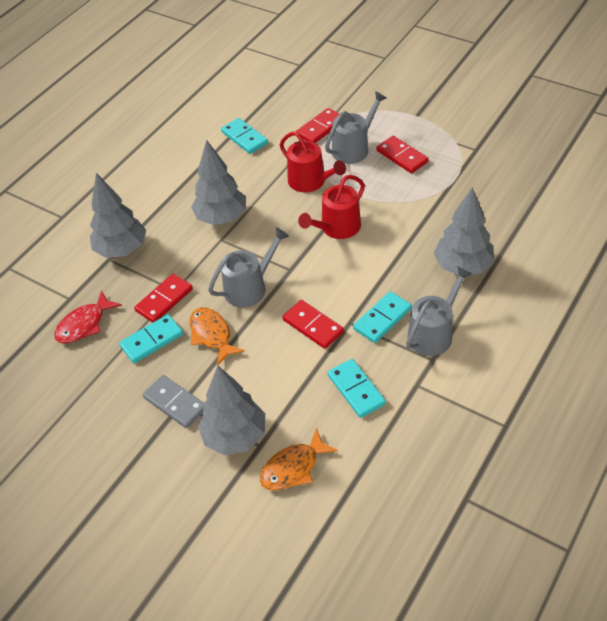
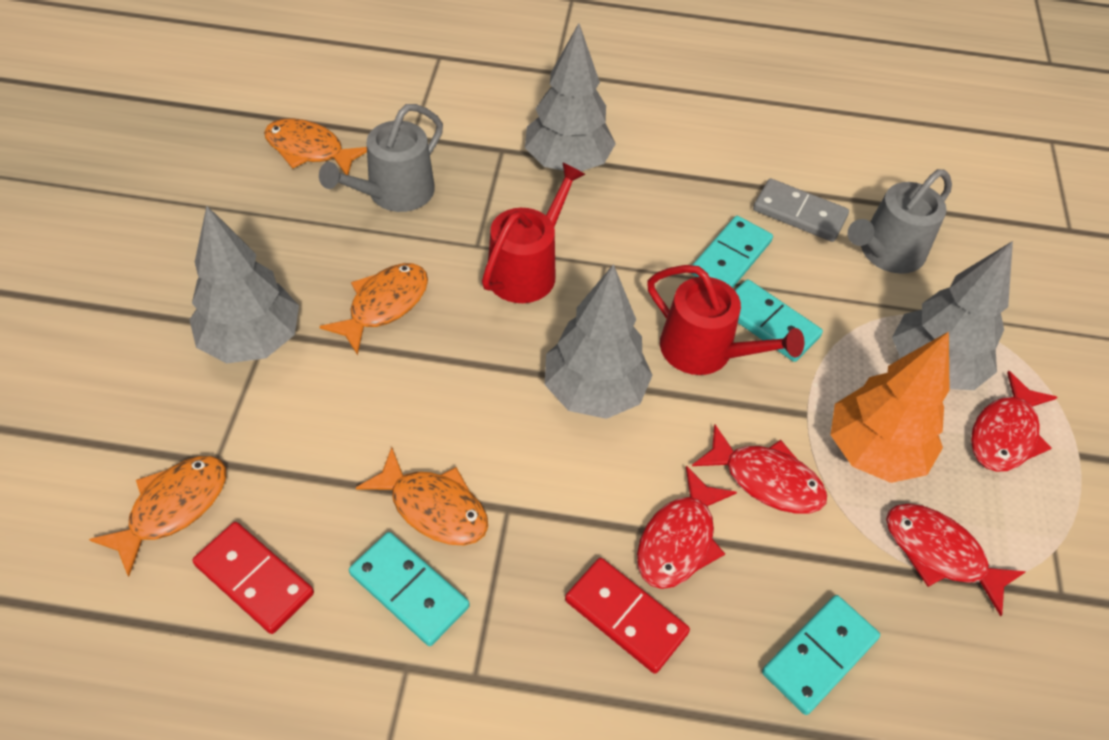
grey watering can: 3 -> 2
orange fish: 2 -> 4
orange tree: 0 -> 1
red domino: 4 -> 2
red fish: 1 -> 4

